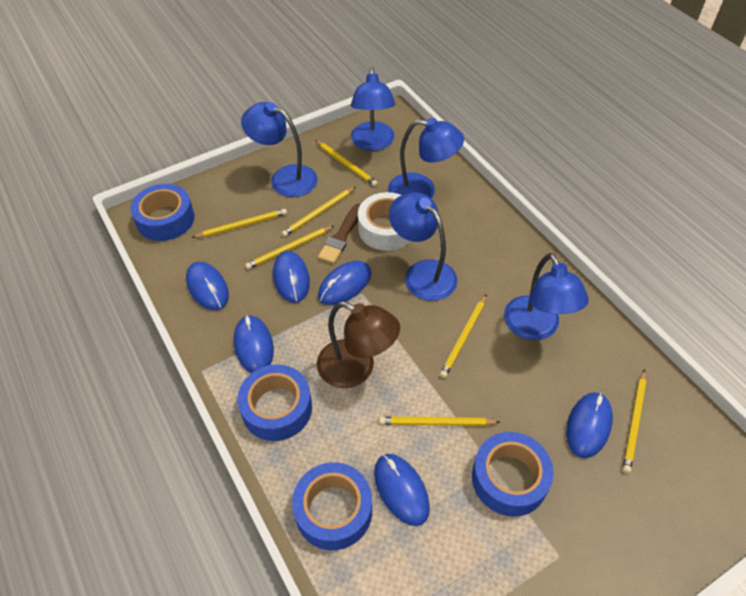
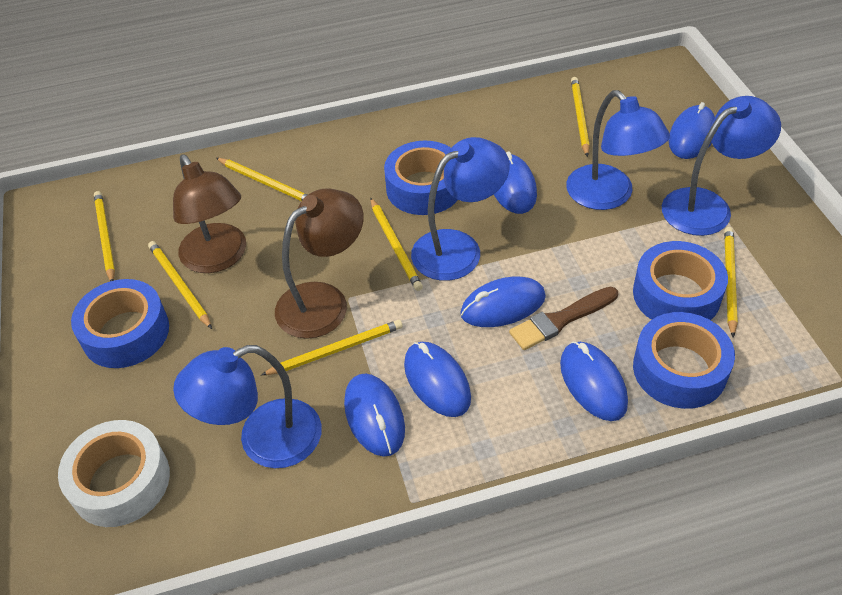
blue lamp: 5 -> 4
brown lamp: 1 -> 2

